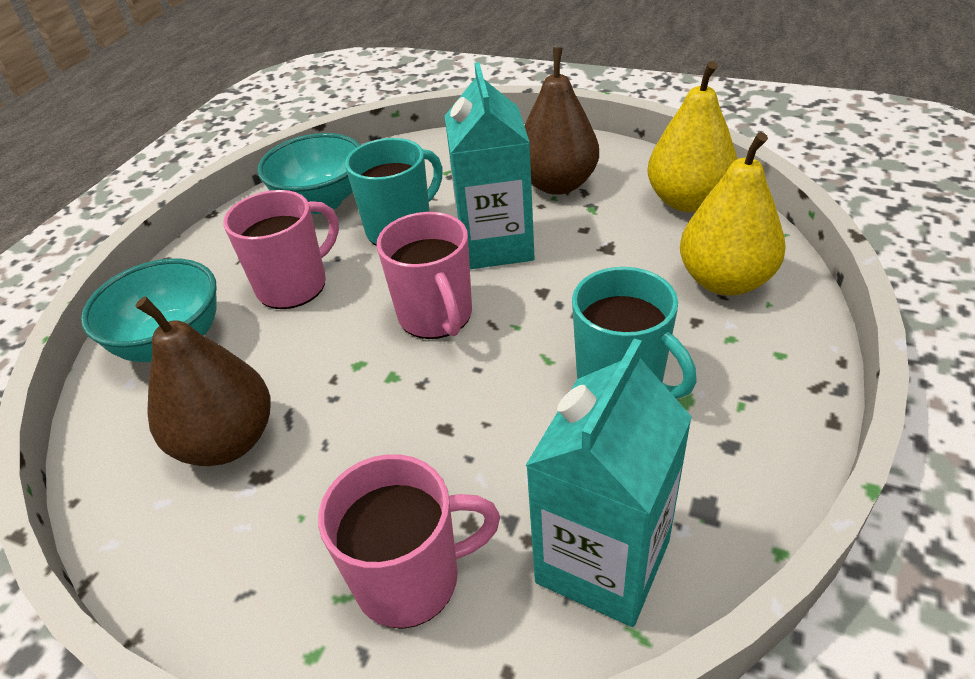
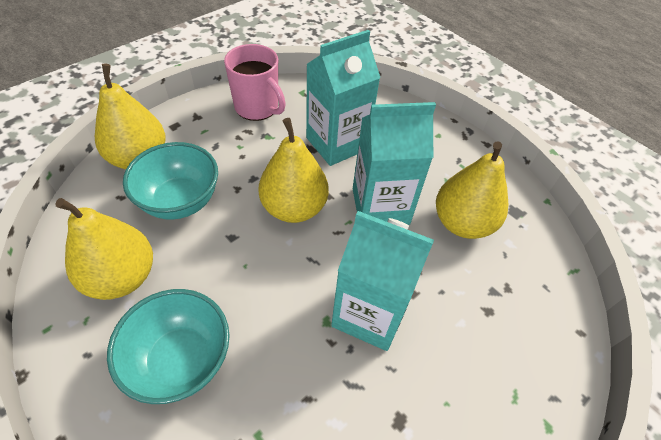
brown pear: 2 -> 0
pink mug: 3 -> 1
turquoise carton: 2 -> 3
turquoise mug: 2 -> 0
yellow pear: 2 -> 4

